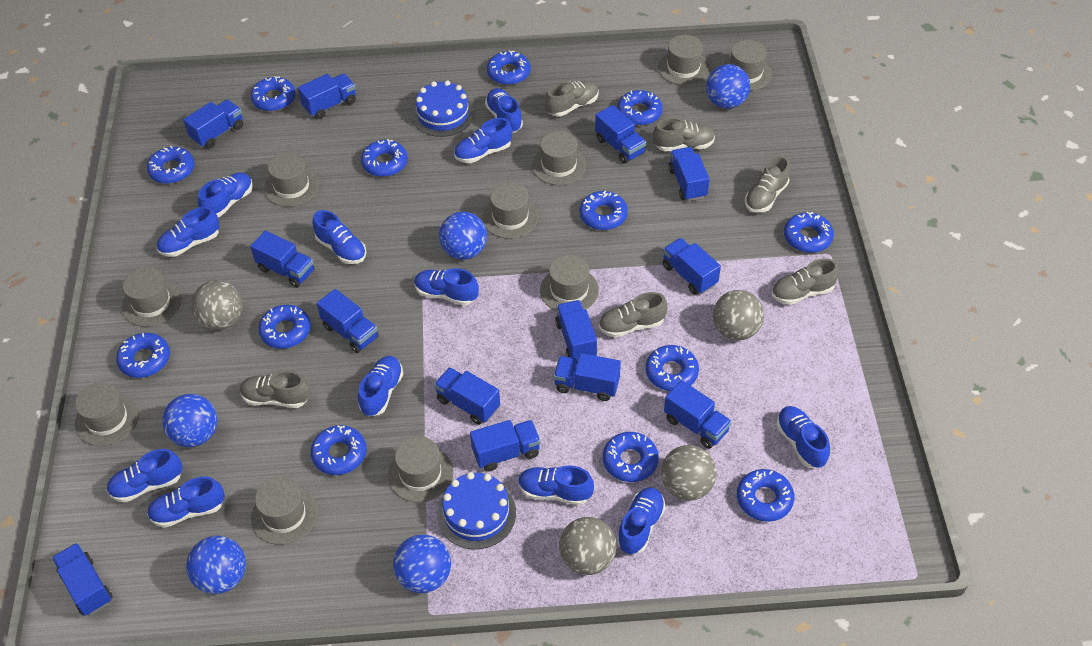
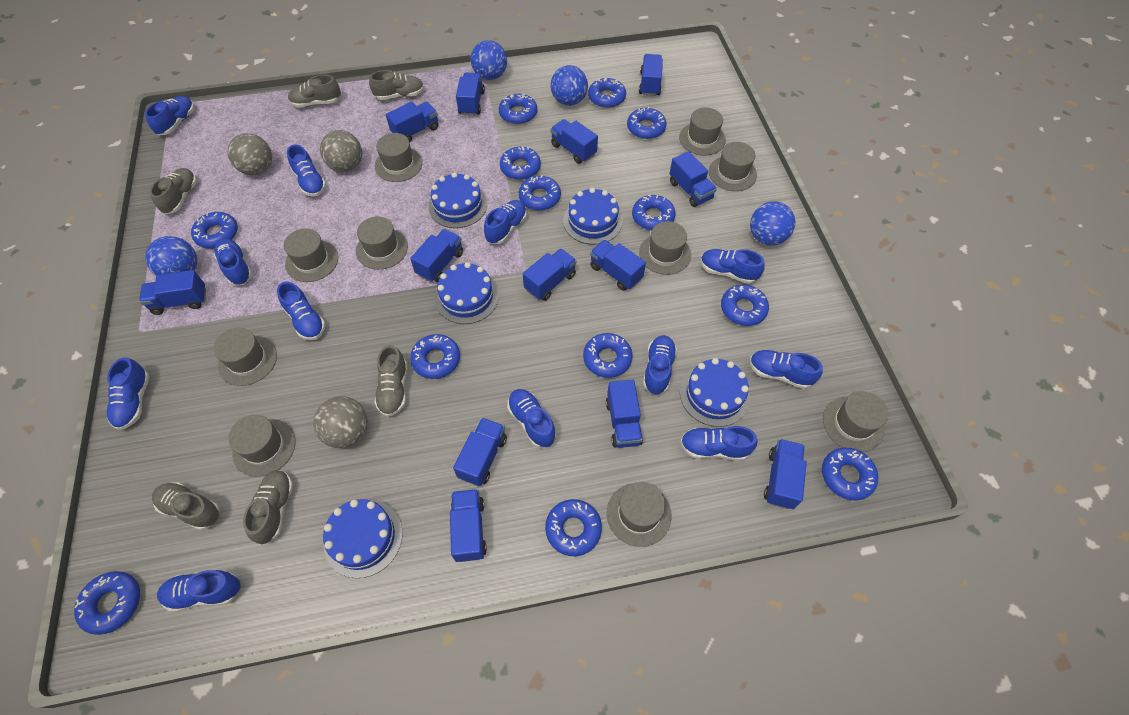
blue ball: 5 -> 4
blue cake: 2 -> 5
grey ball: 4 -> 3

